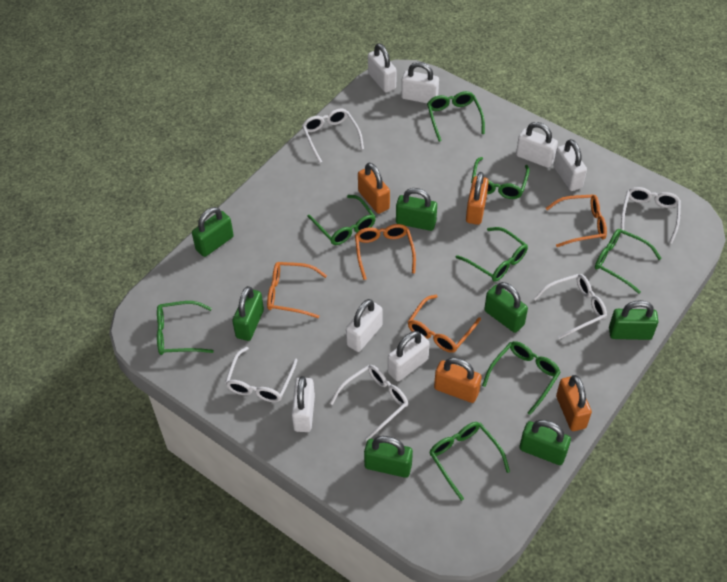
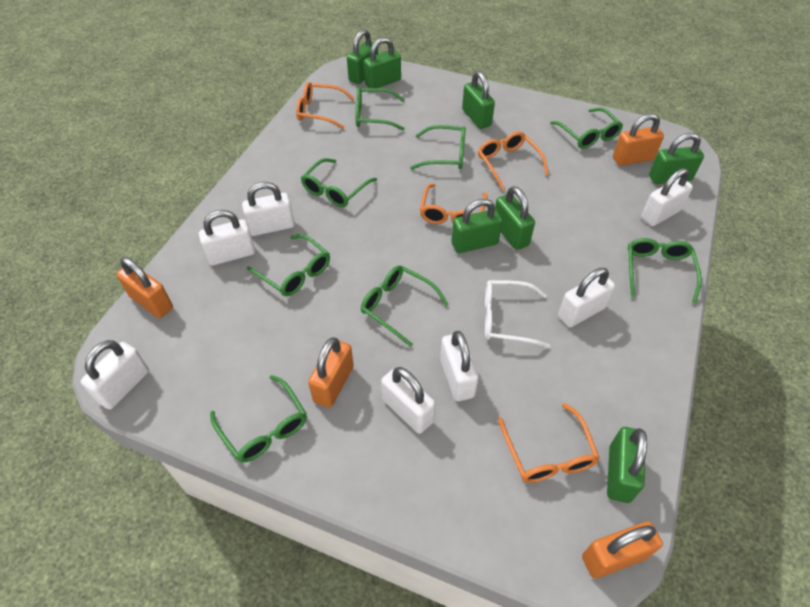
white glasses: 5 -> 1

